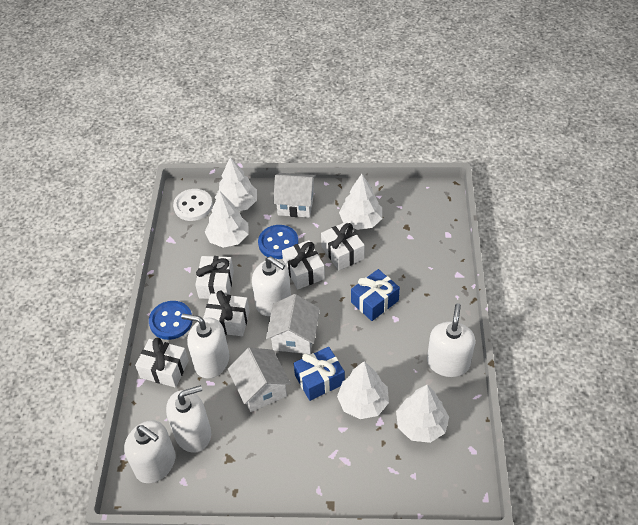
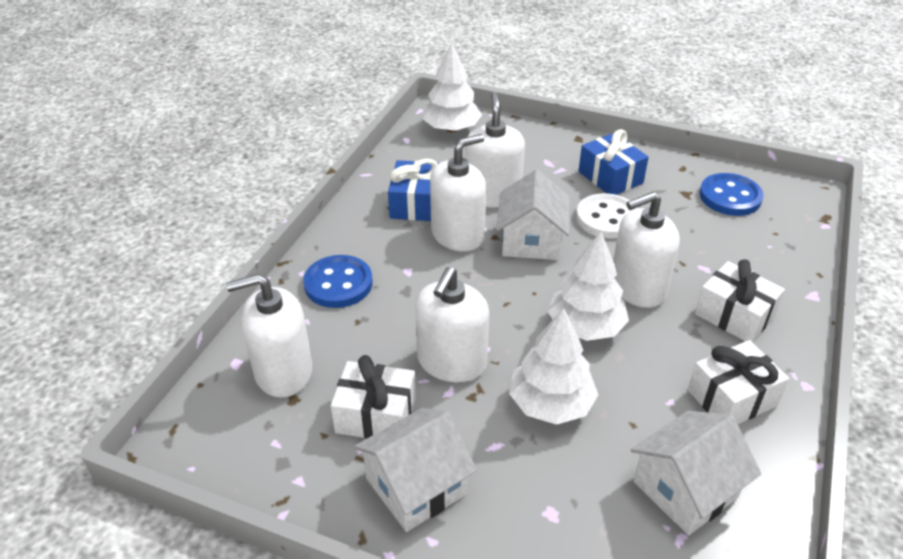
white gift: 5 -> 3
white tree: 5 -> 3

